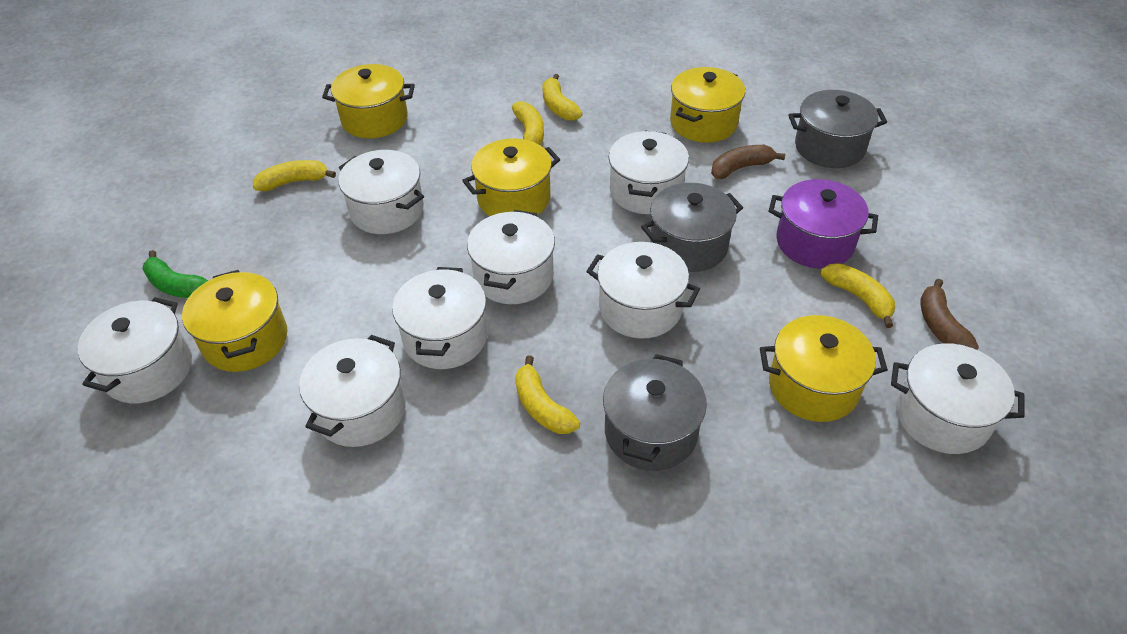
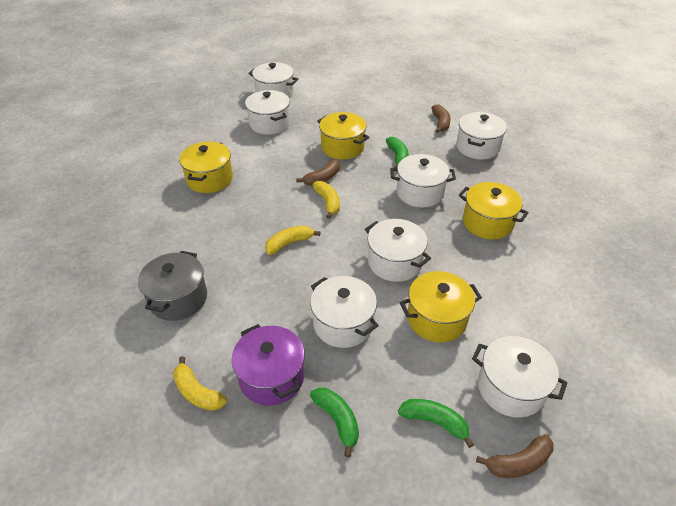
brown banana: 2 -> 3
green banana: 1 -> 3
grey pot: 3 -> 1
white pot: 8 -> 7
yellow banana: 5 -> 3
yellow pot: 5 -> 4

